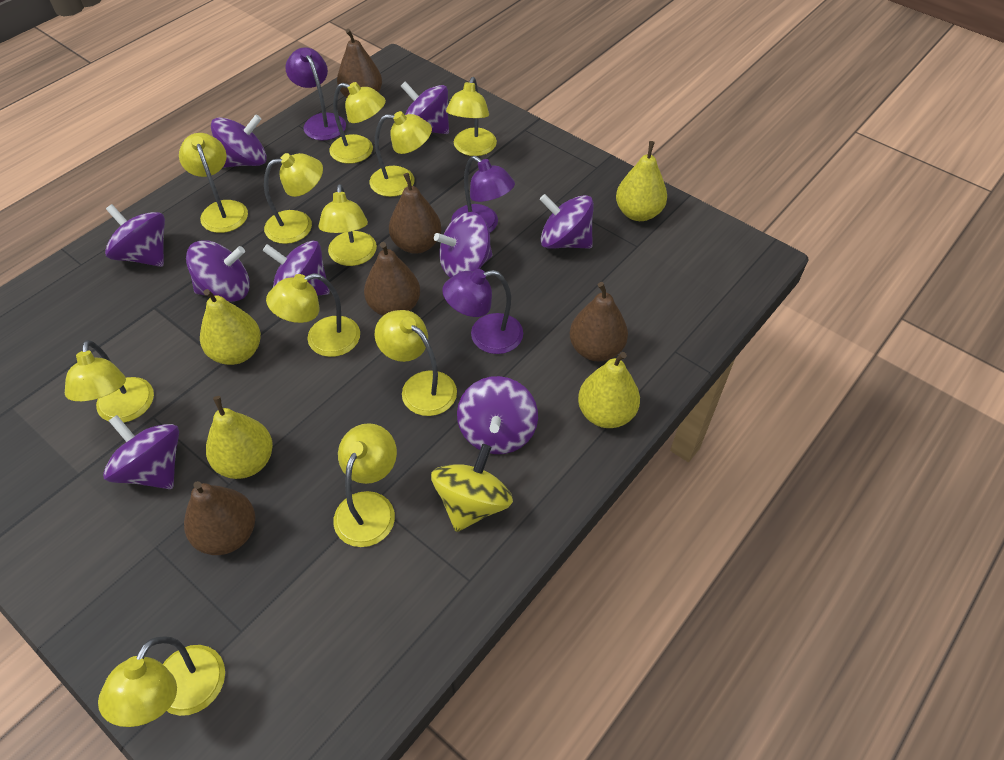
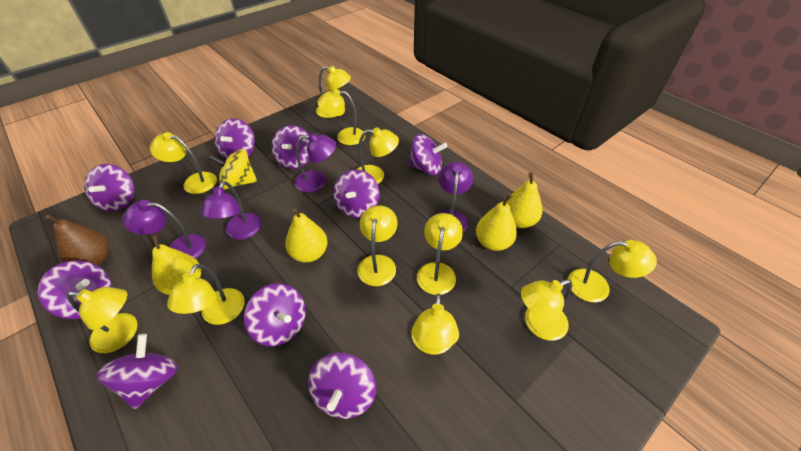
brown pear: 5 -> 1
purple lamp: 3 -> 4

